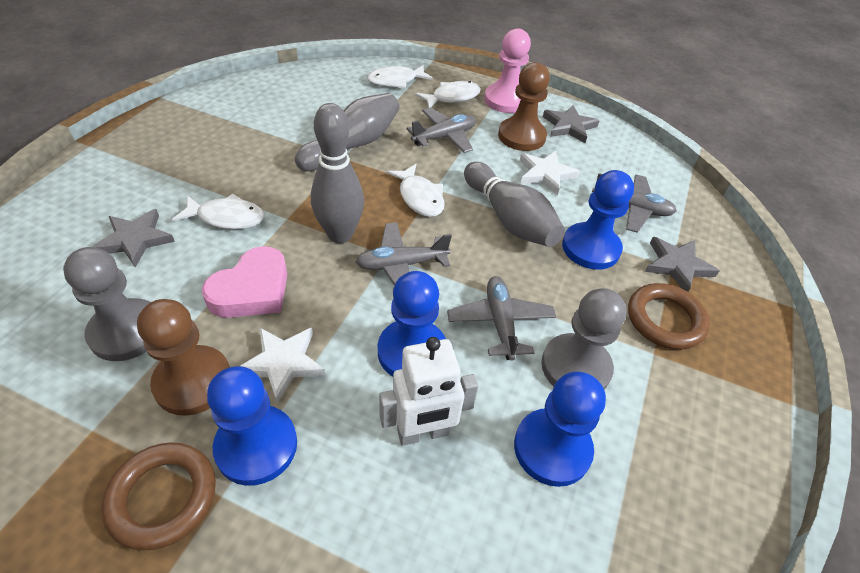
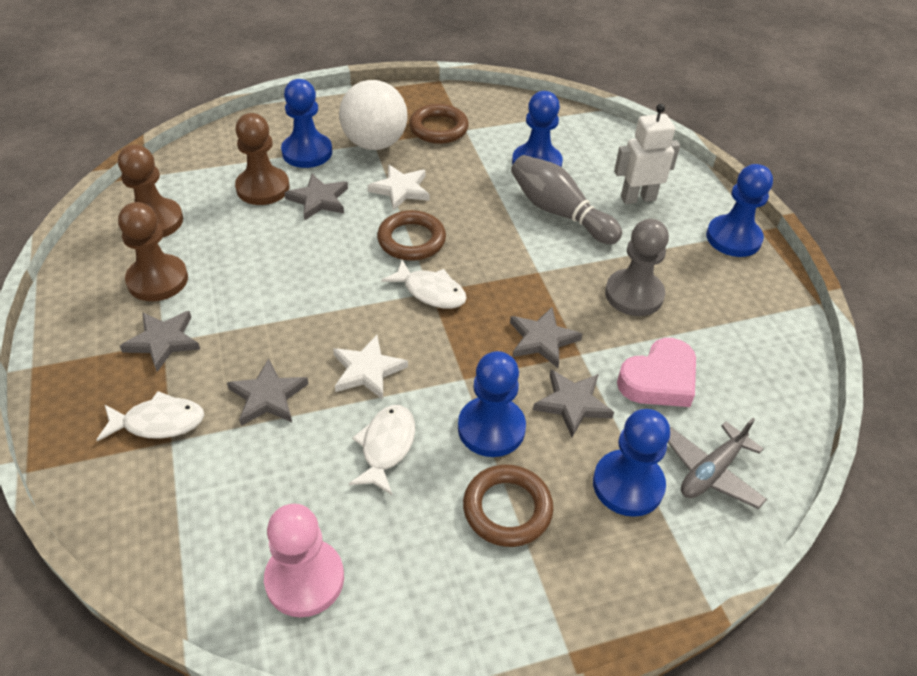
blue pawn: 4 -> 5
brown pawn: 2 -> 3
brown ring: 2 -> 3
grey bowling pin: 3 -> 1
grey pawn: 2 -> 1
grey plane: 4 -> 1
grey star: 3 -> 5
white ball: 0 -> 1
white fish: 4 -> 3

